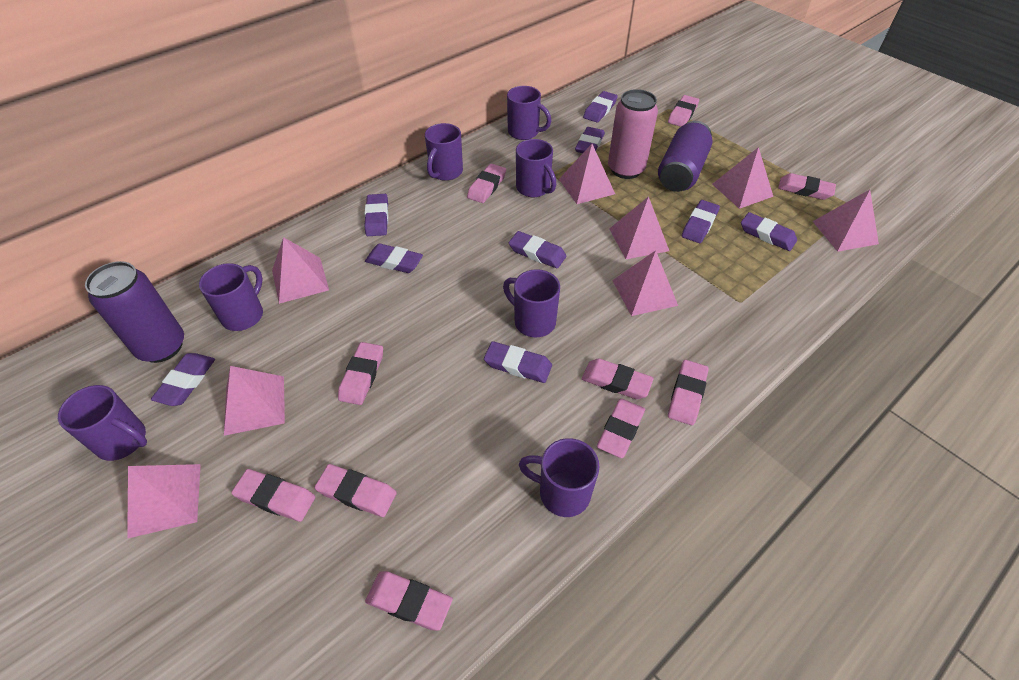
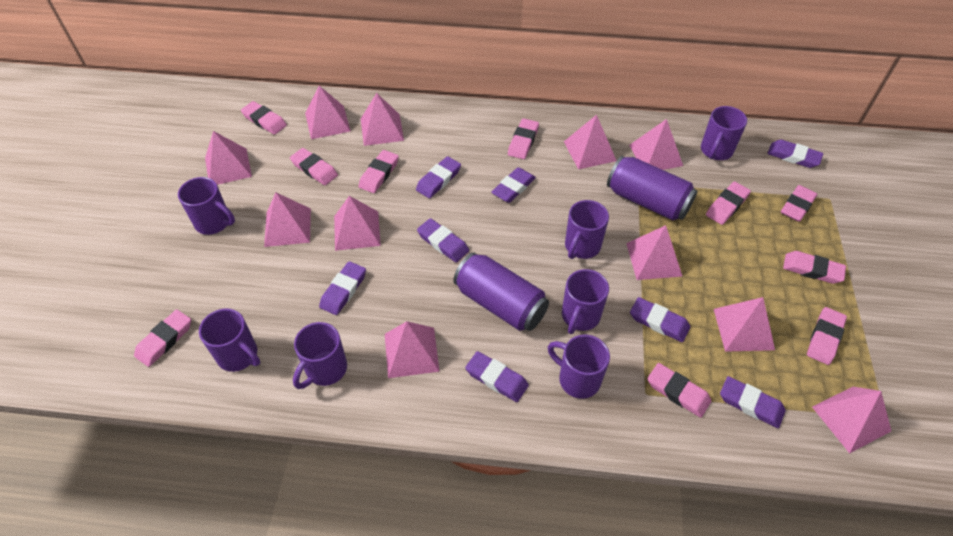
pink can: 1 -> 0
pink pyramid: 8 -> 11
purple eraser: 9 -> 8

